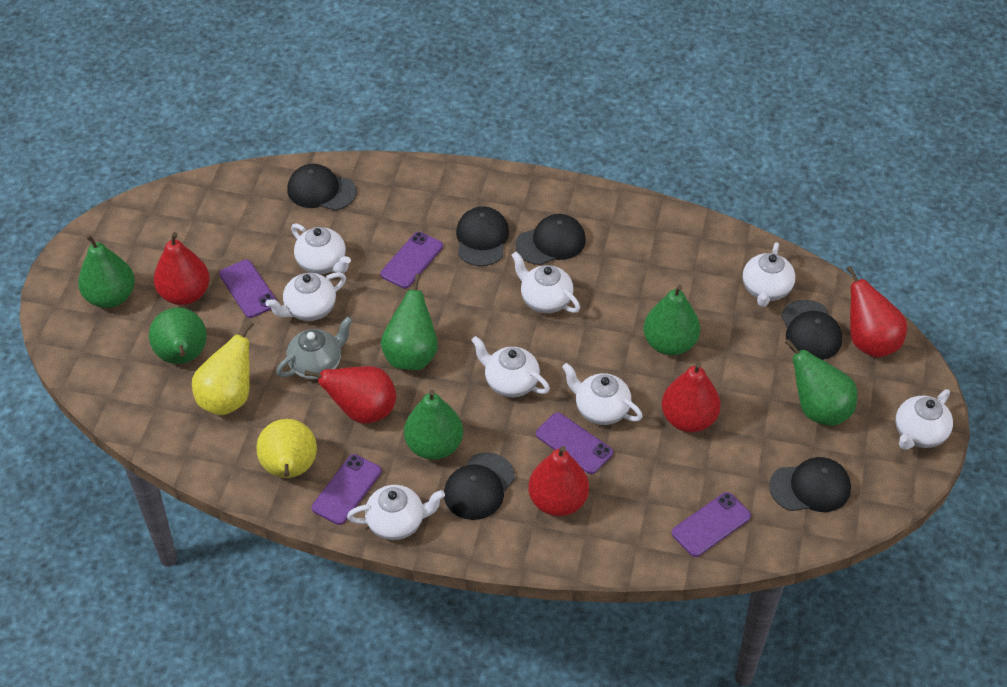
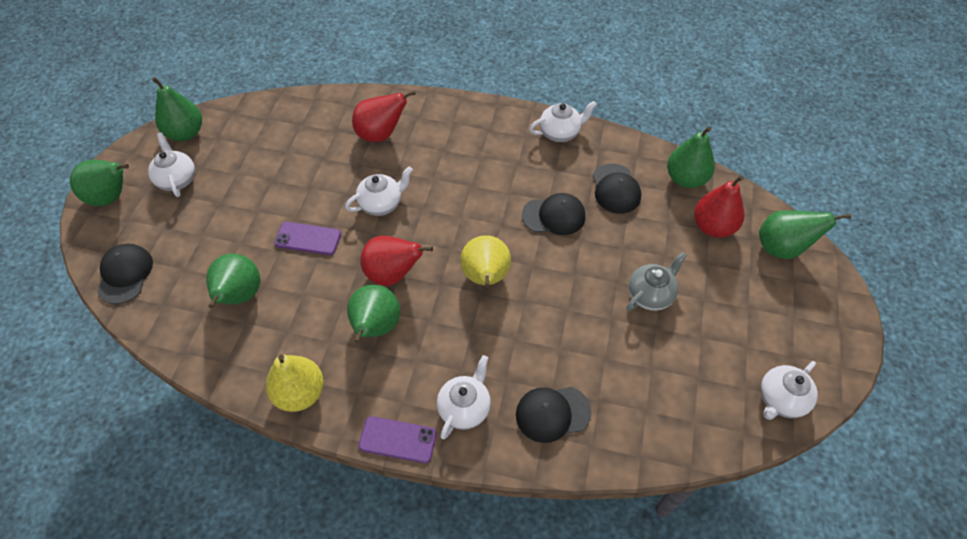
black cap: 6 -> 4
purple phone: 5 -> 2
red pear: 5 -> 3
white teapot: 8 -> 5

